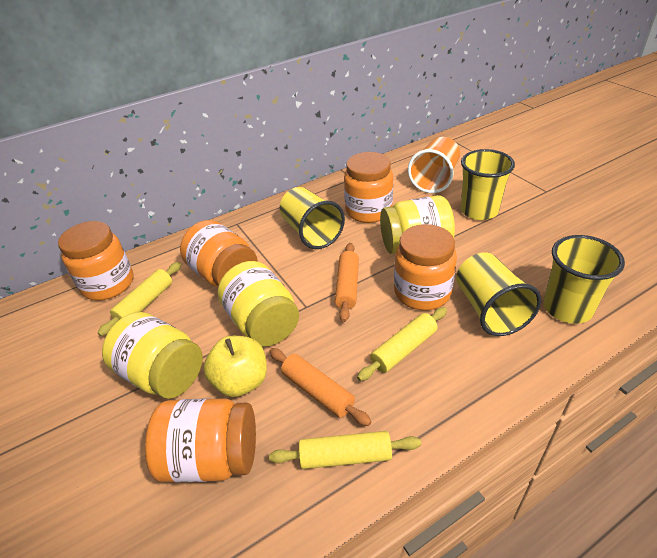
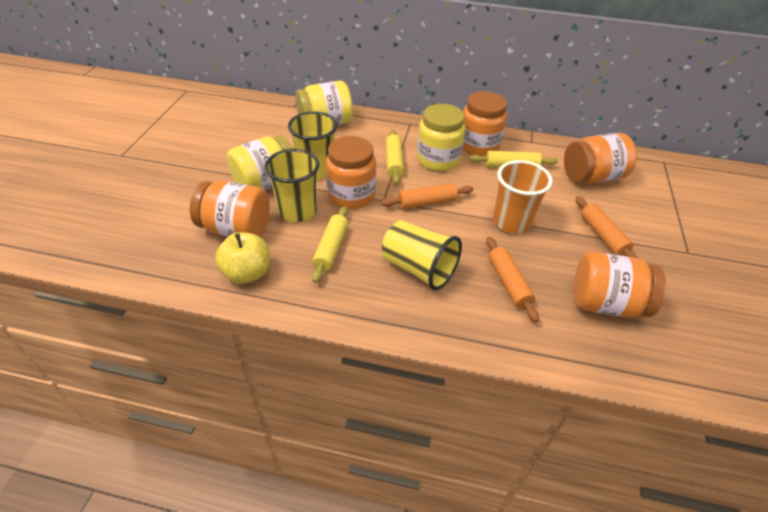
orange rolling pin: 2 -> 3
yellow cup: 4 -> 3

